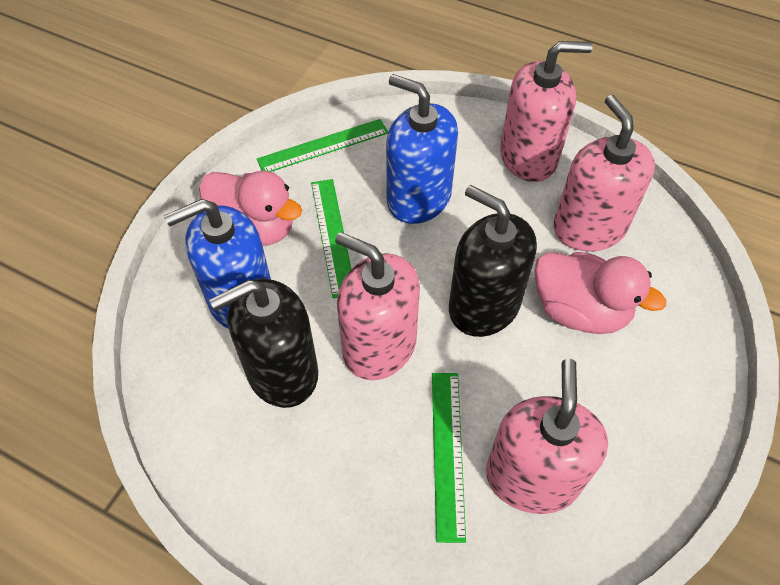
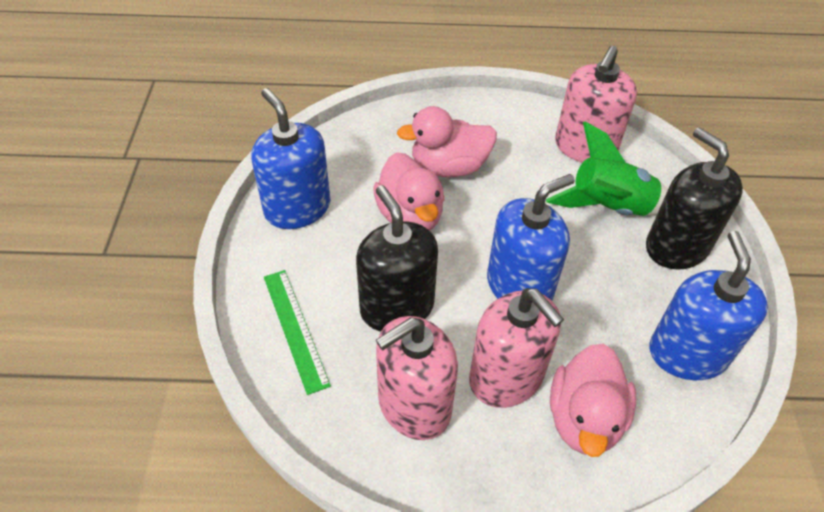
blue soap dispenser: 2 -> 3
green rocket: 0 -> 1
green ruler: 3 -> 1
pink duck: 2 -> 3
pink soap dispenser: 4 -> 3

